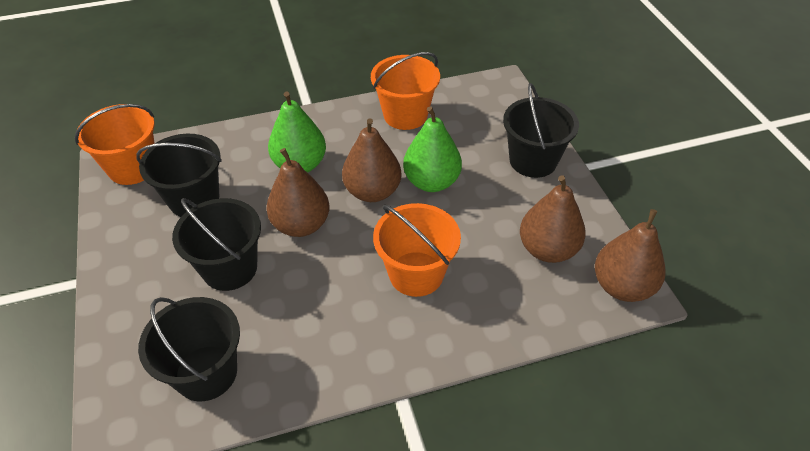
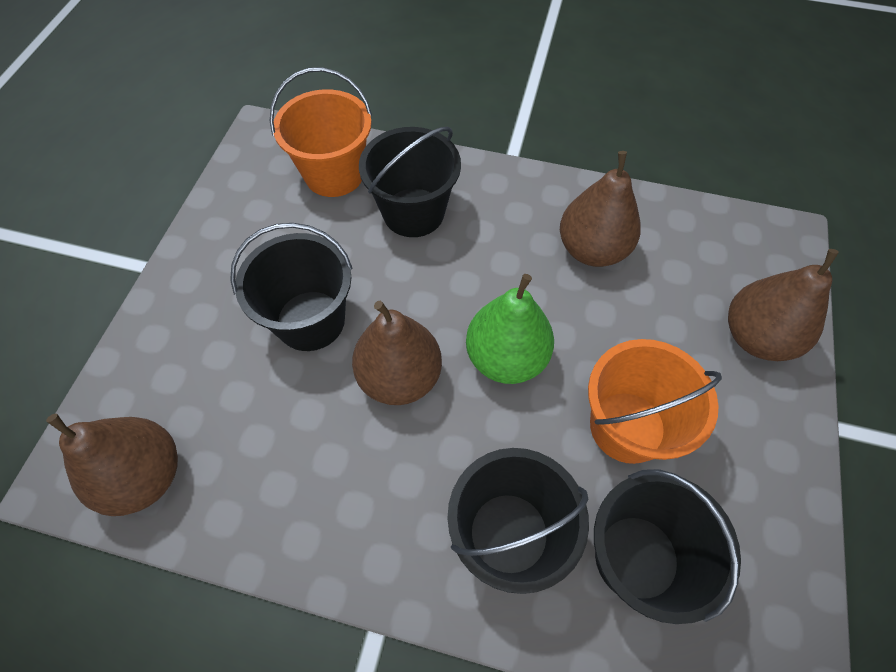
green pear: 2 -> 1
orange bucket: 3 -> 2

